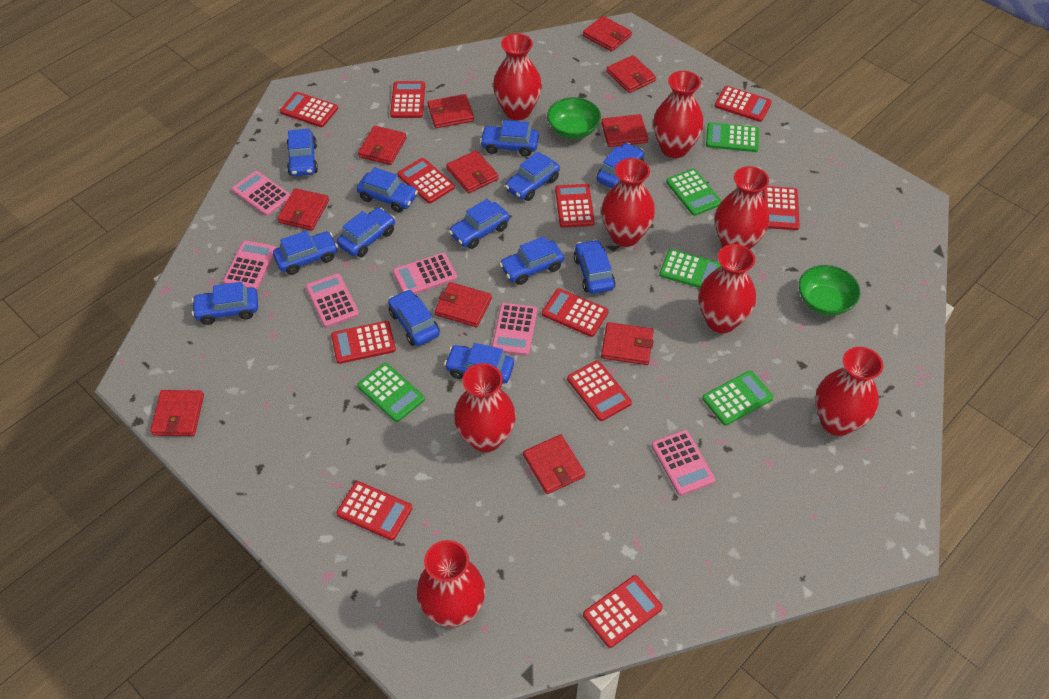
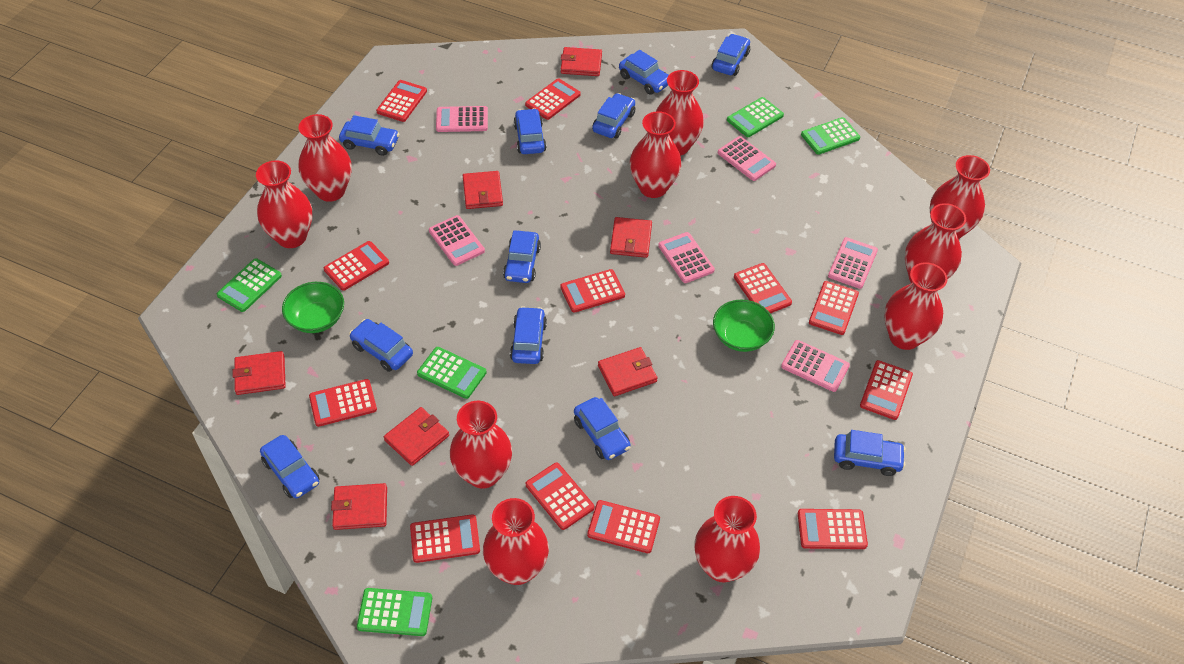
blue car: 13 -> 11
red calculator: 11 -> 12
red vase: 8 -> 10
red wallet: 11 -> 7

